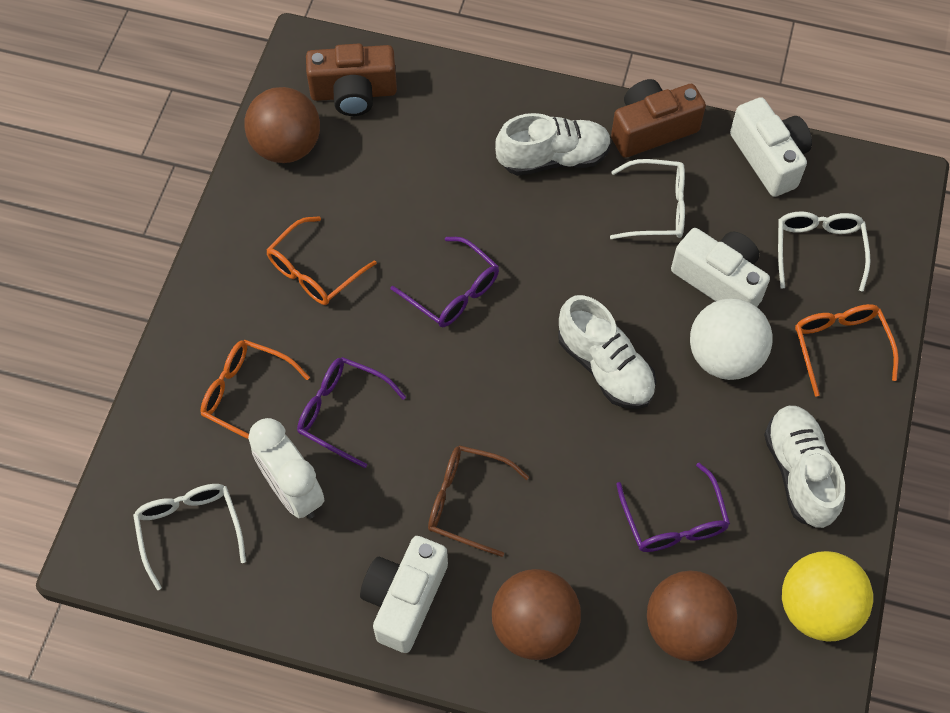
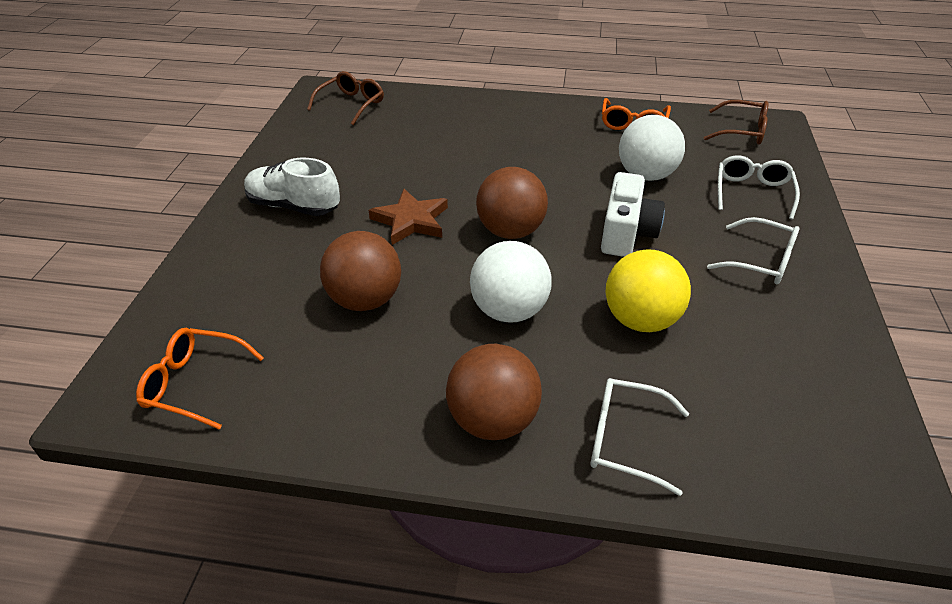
brown camera: 2 -> 0
brown glasses: 1 -> 2
brown star: 0 -> 1
orange glasses: 3 -> 2
purple glasses: 3 -> 0
white ball: 1 -> 2
white camera: 3 -> 1
white clock: 1 -> 0
white shoe: 3 -> 1

